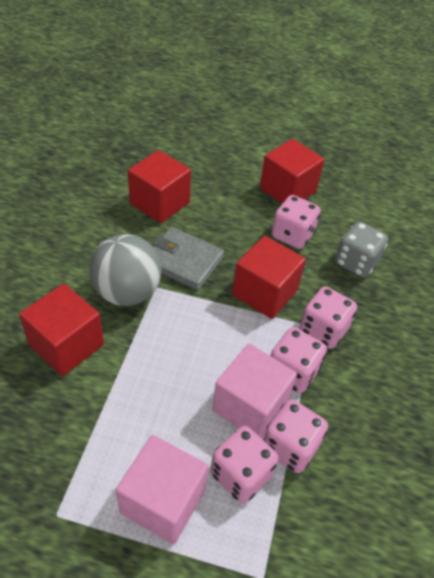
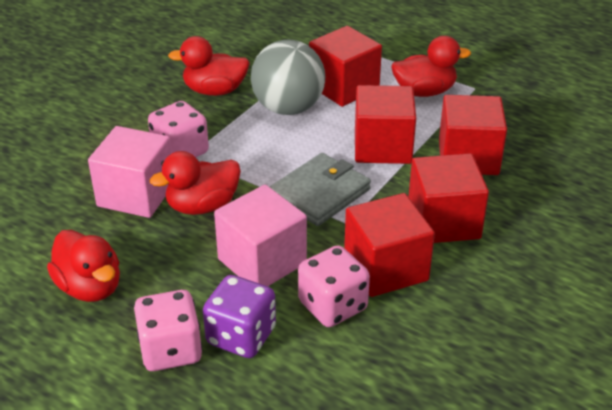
grey dice: 1 -> 0
pink dice: 5 -> 3
purple dice: 0 -> 1
red cube: 4 -> 5
red duck: 0 -> 4

